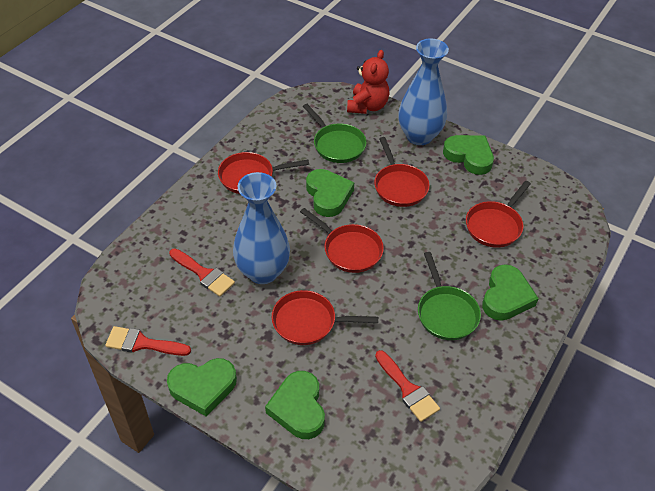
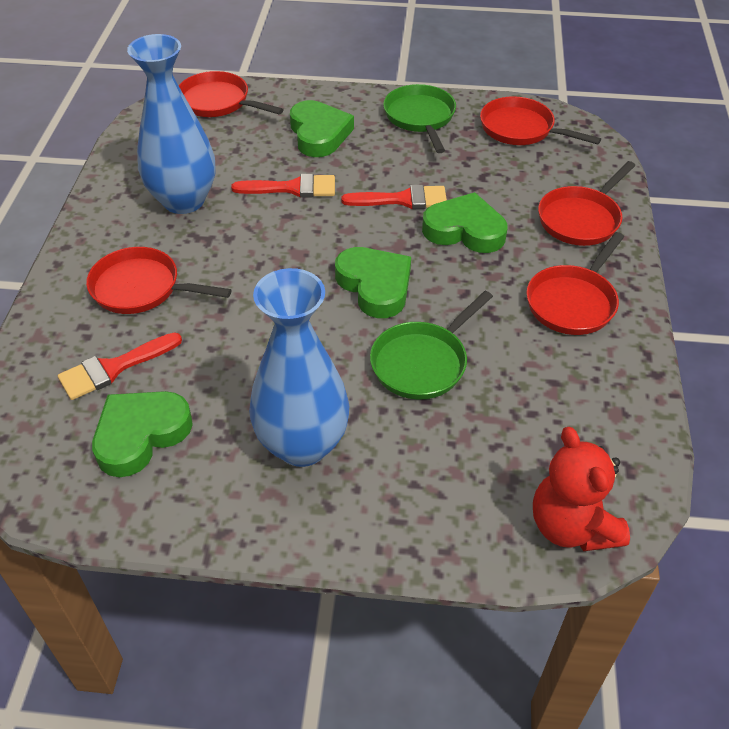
green heart: 5 -> 4

